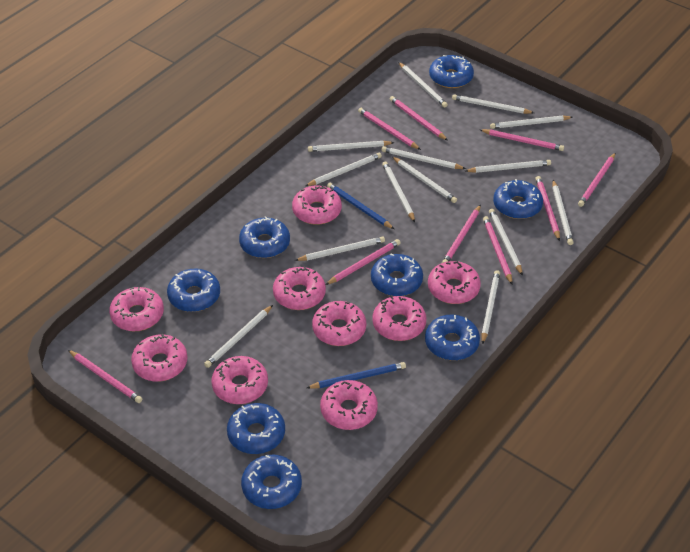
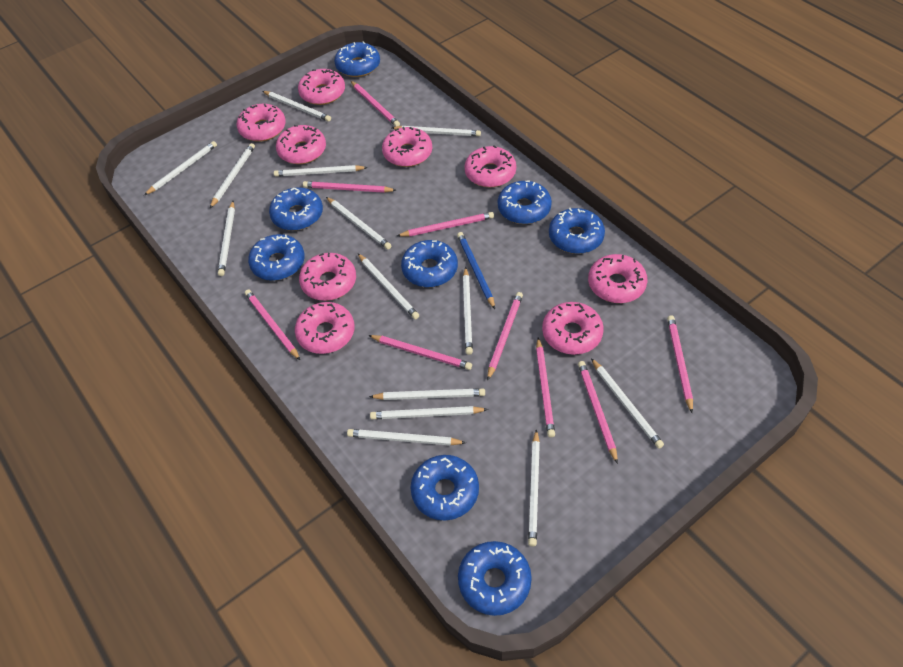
blue pencil: 2 -> 1

